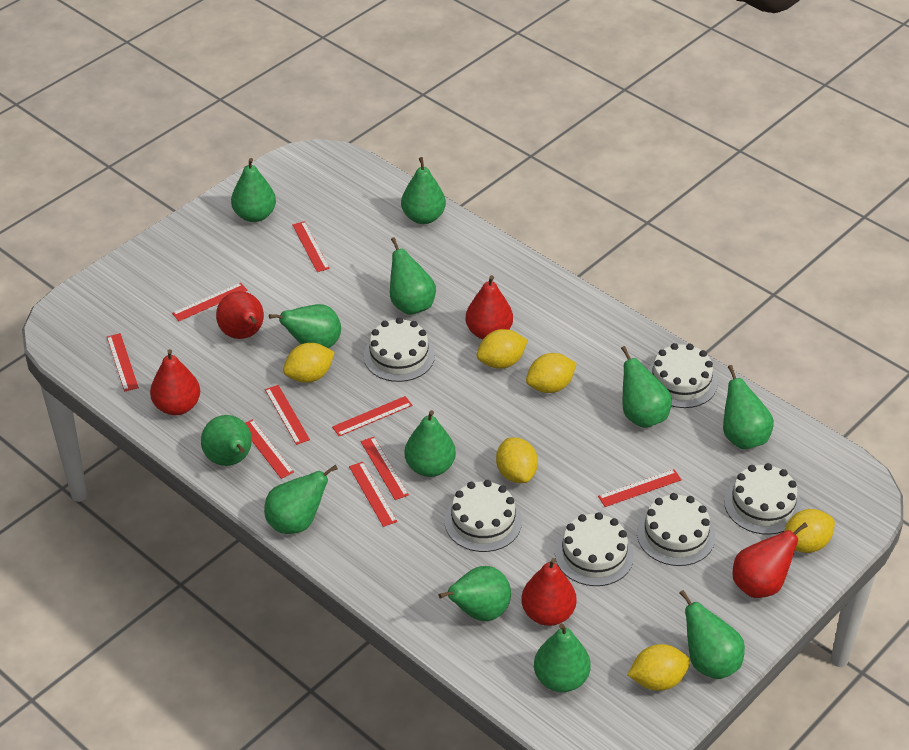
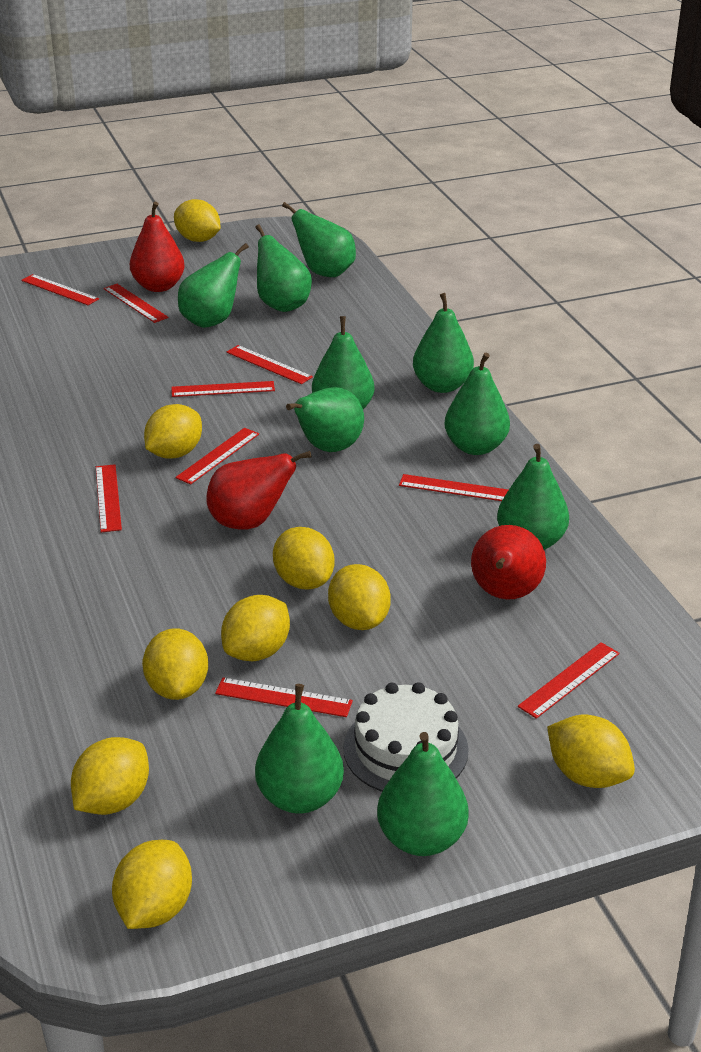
green pear: 12 -> 10
red pear: 5 -> 3
white cake: 6 -> 1
yellow lemon: 6 -> 9

